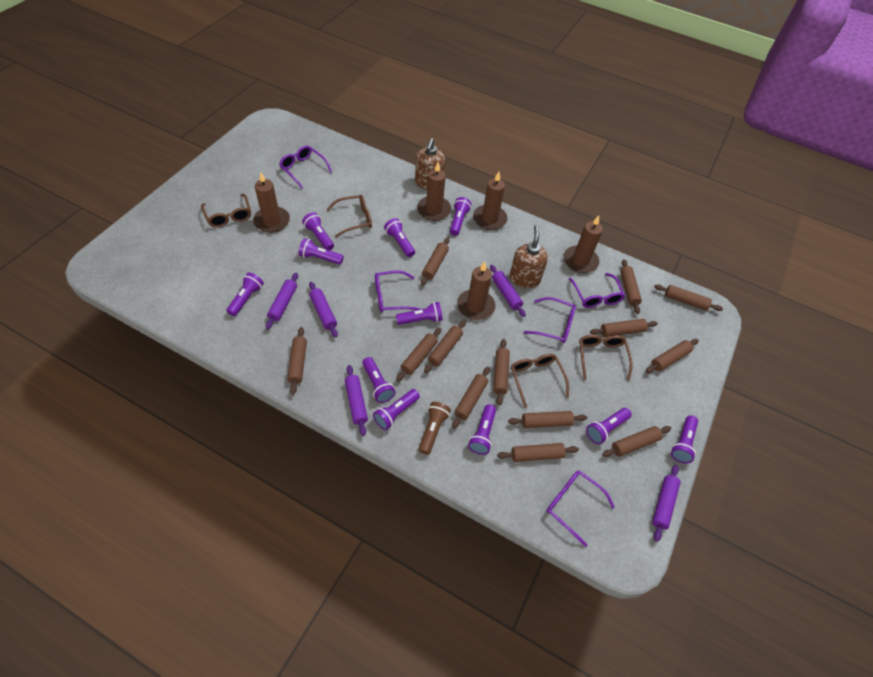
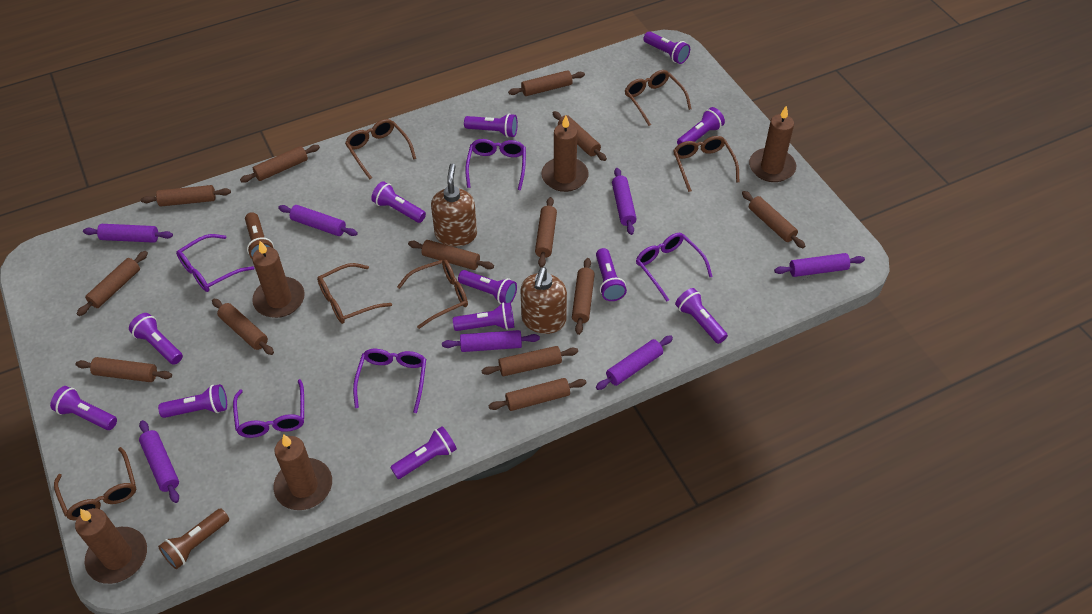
brown flashlight: 1 -> 2
brown glasses: 4 -> 6
purple flashlight: 11 -> 12
purple rolling pin: 5 -> 7

